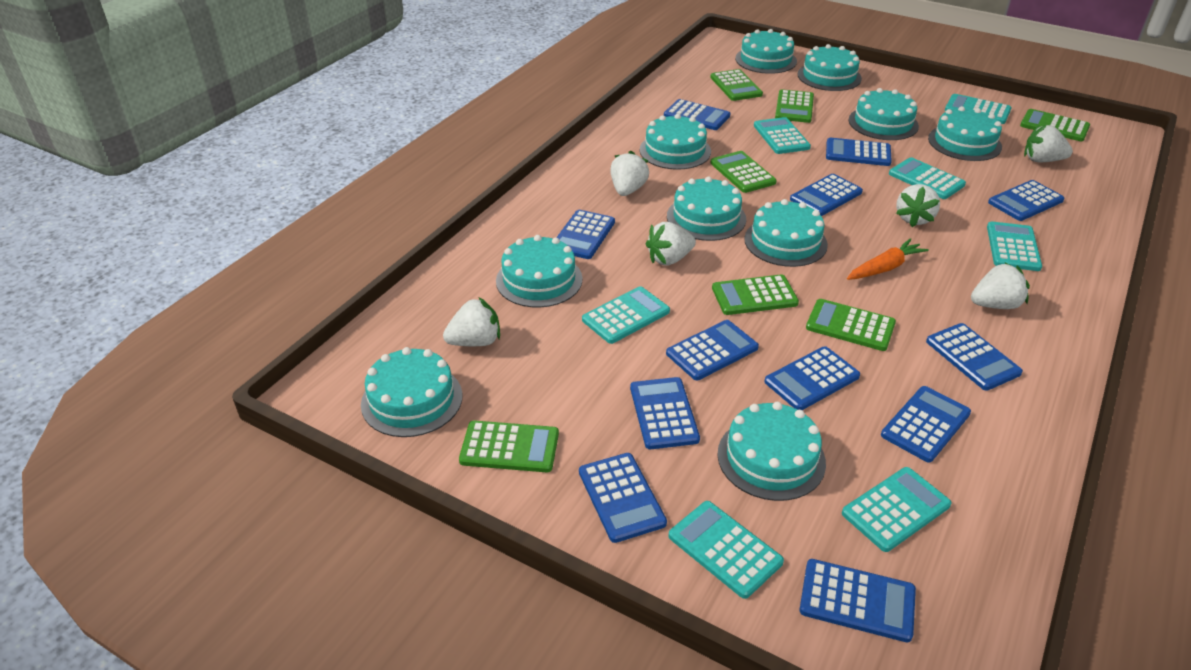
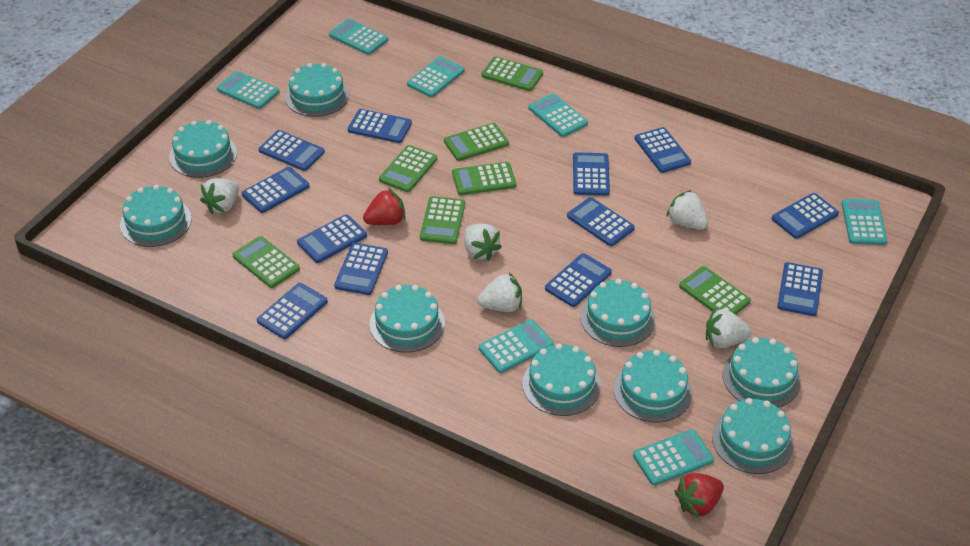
orange carrot: 1 -> 0
red strawberry: 0 -> 2
turquoise cake: 10 -> 9
white strawberry: 6 -> 5

